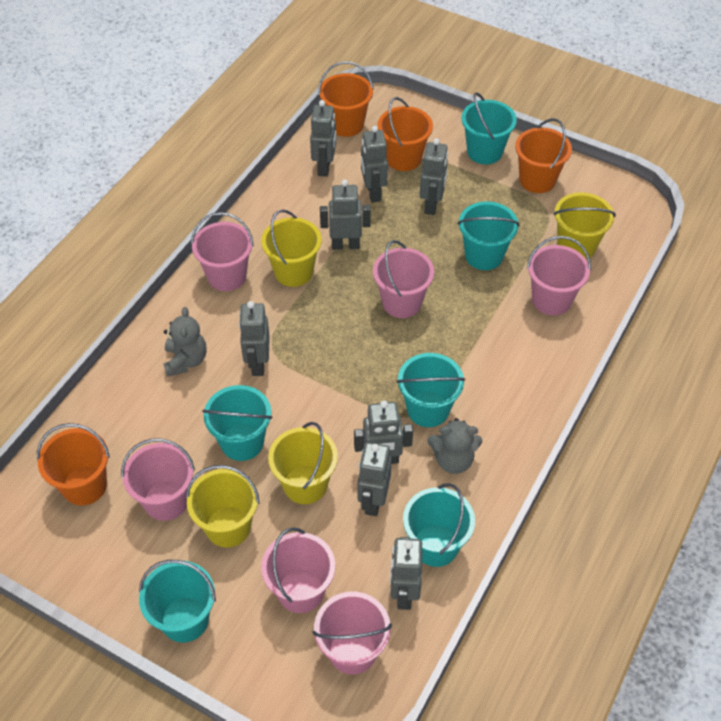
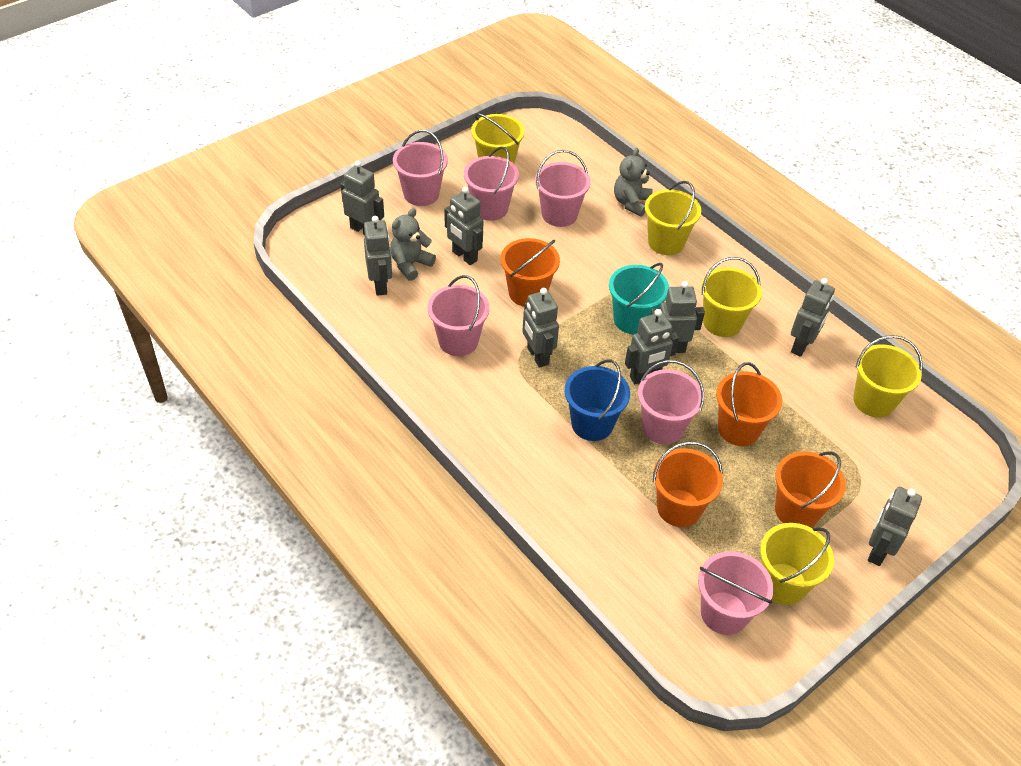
blue bucket: 0 -> 1
turquoise bucket: 6 -> 1
yellow bucket: 4 -> 5

